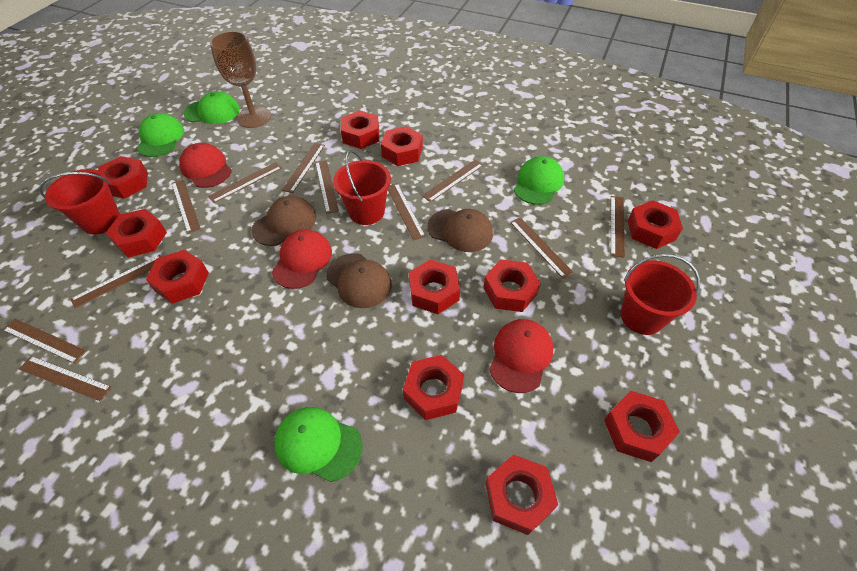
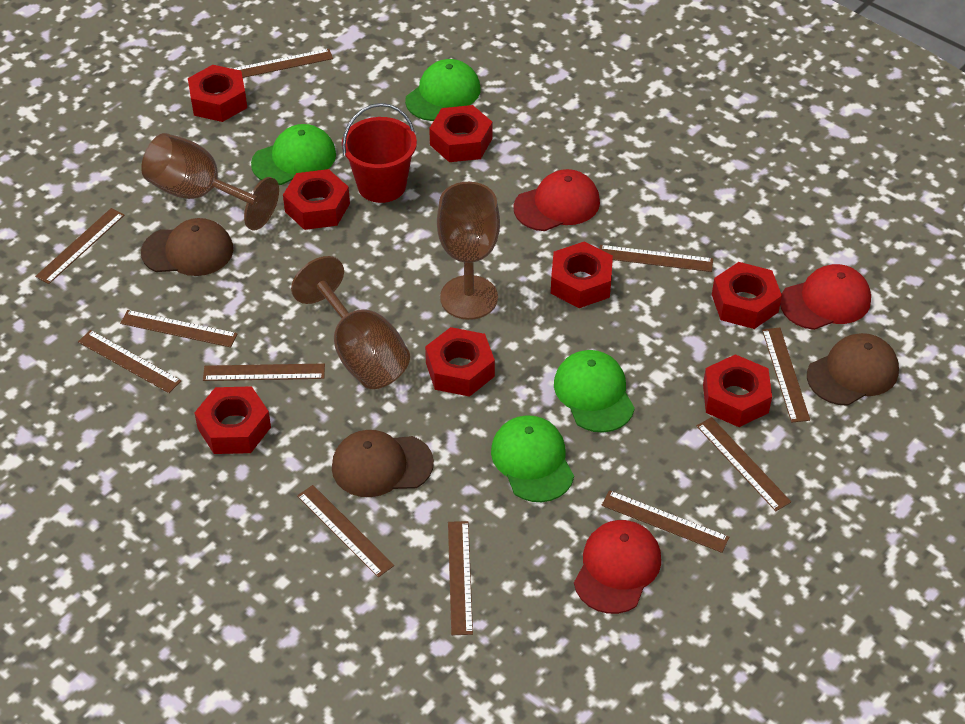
brown goblet: 1 -> 3
red bucket: 3 -> 1
red nut: 11 -> 8

